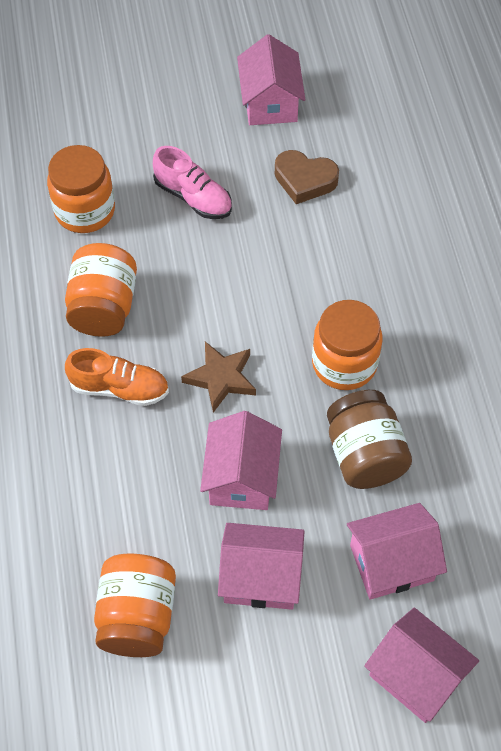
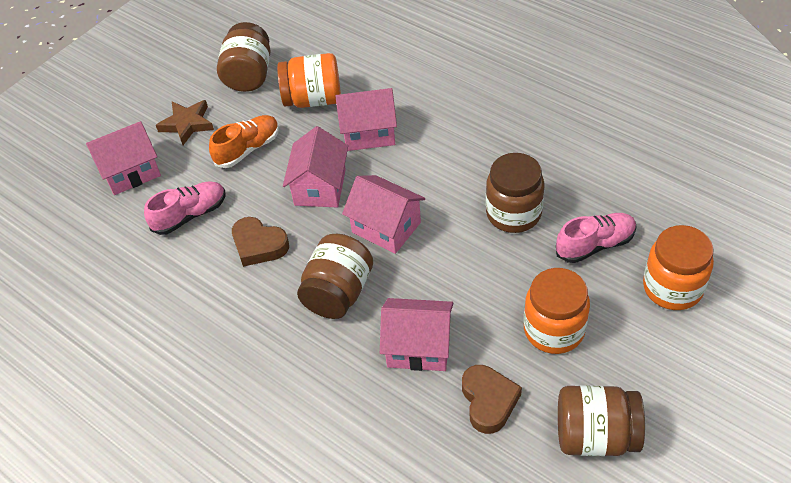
brown heart: 1 -> 2
brown jar: 1 -> 4
orange jar: 4 -> 3
pink shoe: 1 -> 2

